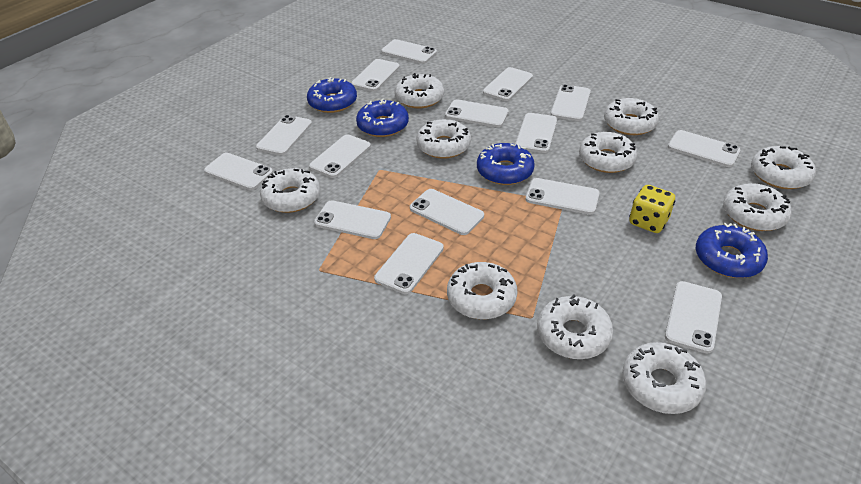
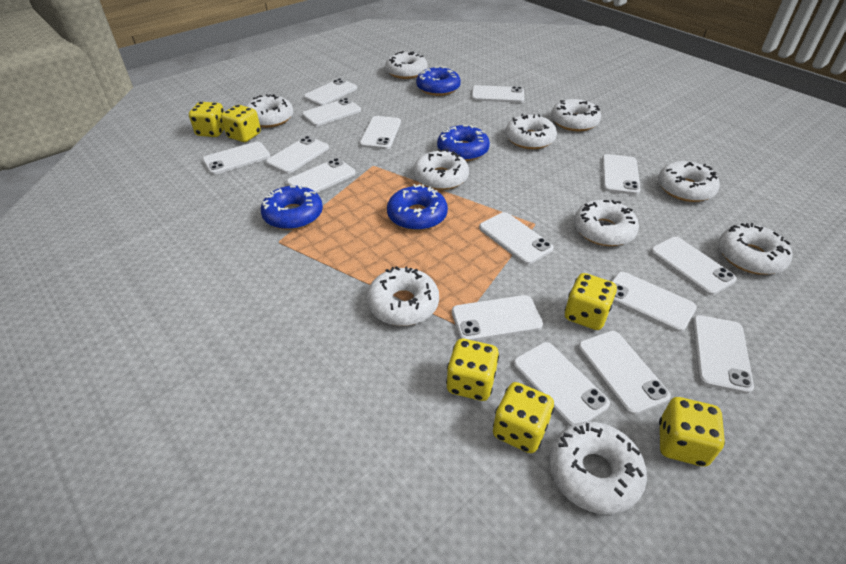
yellow dice: 1 -> 6

